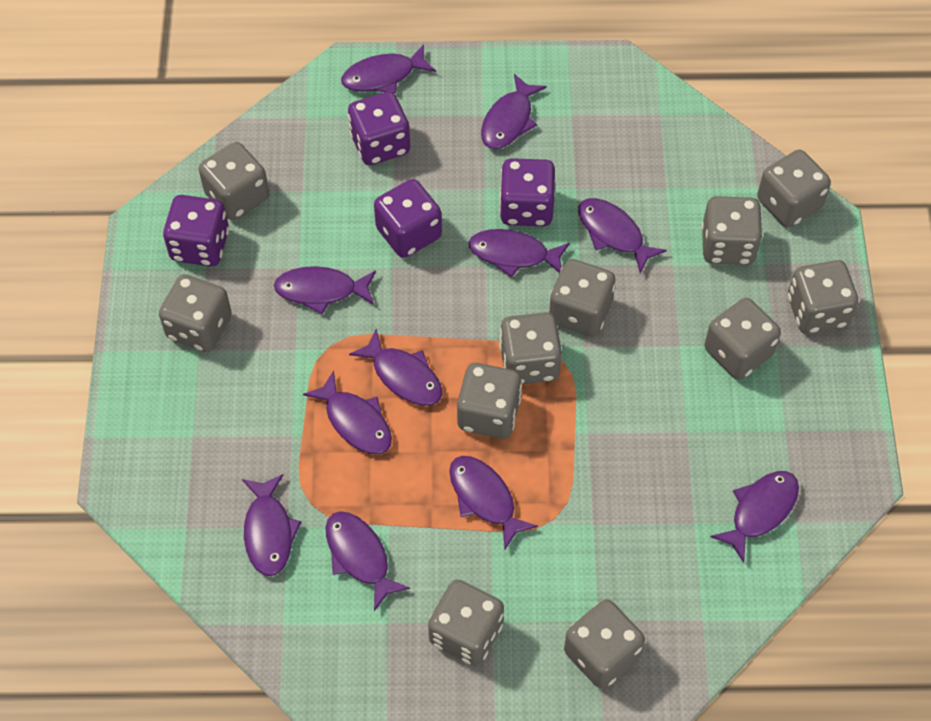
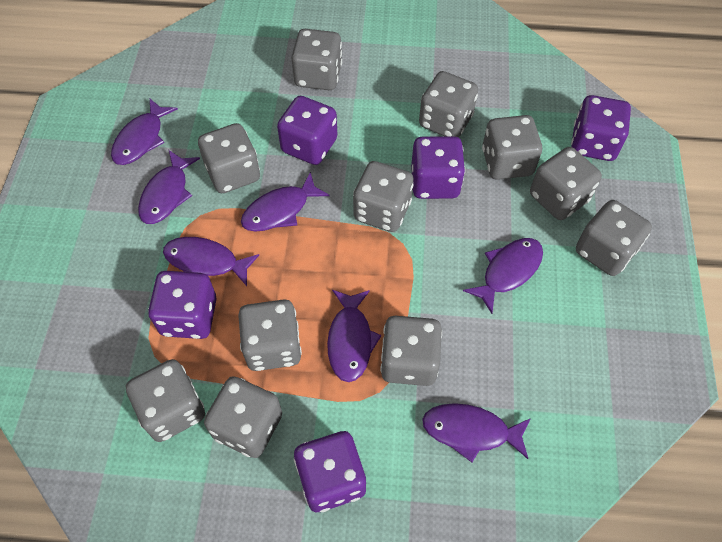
purple dice: 4 -> 5
purple fish: 11 -> 7

